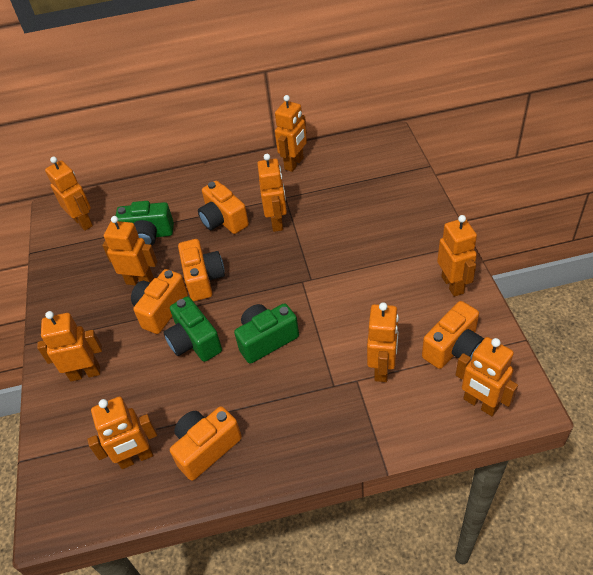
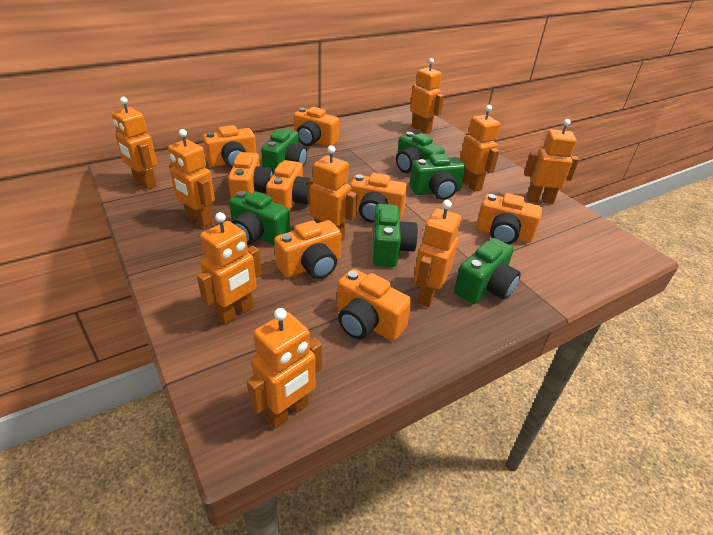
green camera: 3 -> 6
orange camera: 5 -> 8

